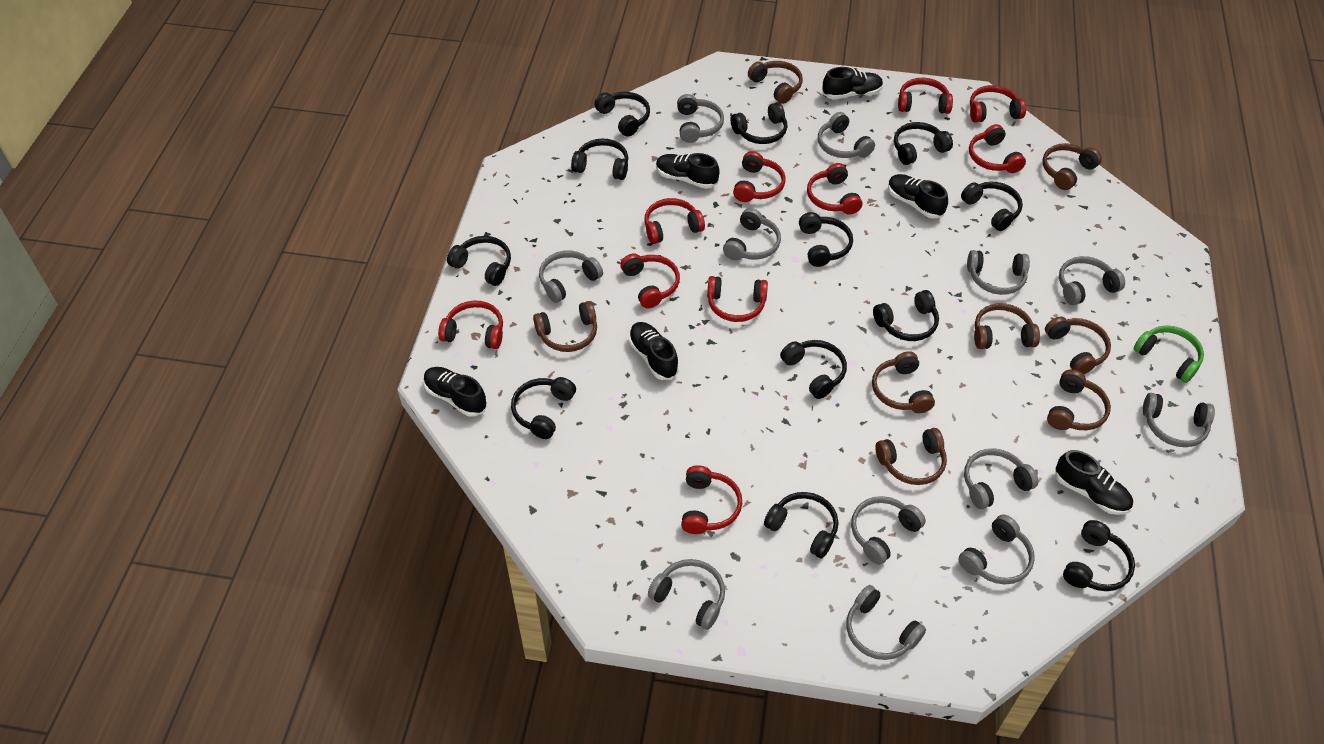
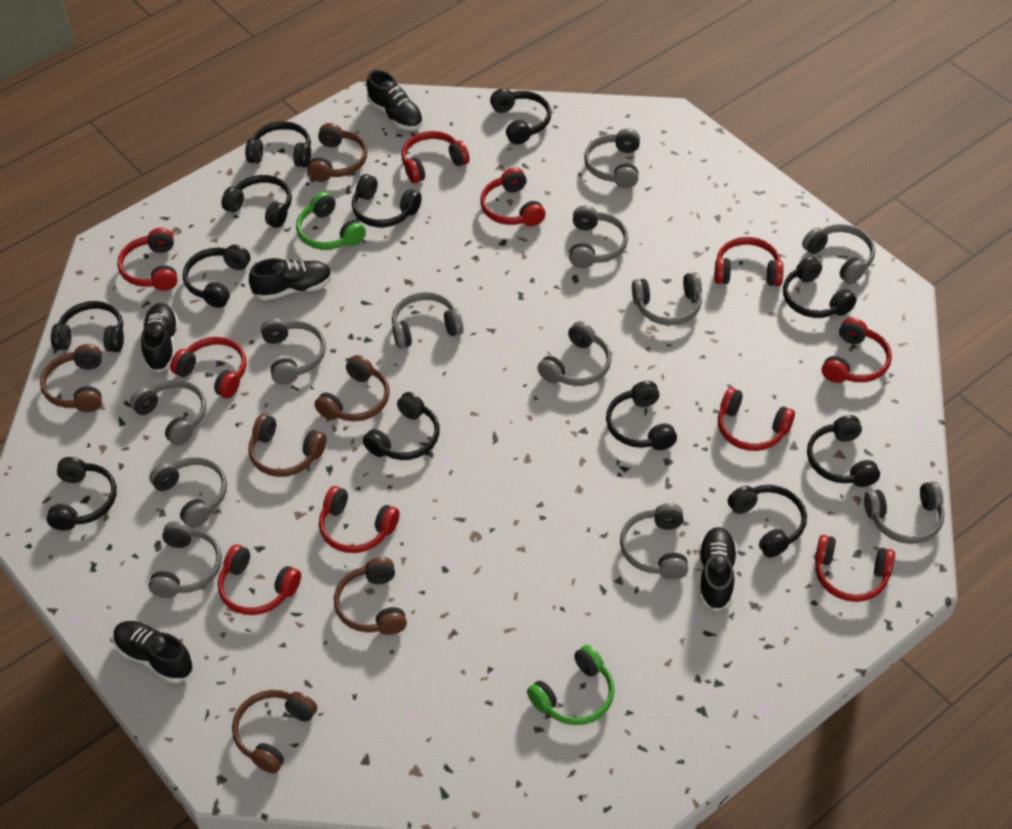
black shoe: 6 -> 5
brown headphones: 8 -> 6
green headphones: 1 -> 2

